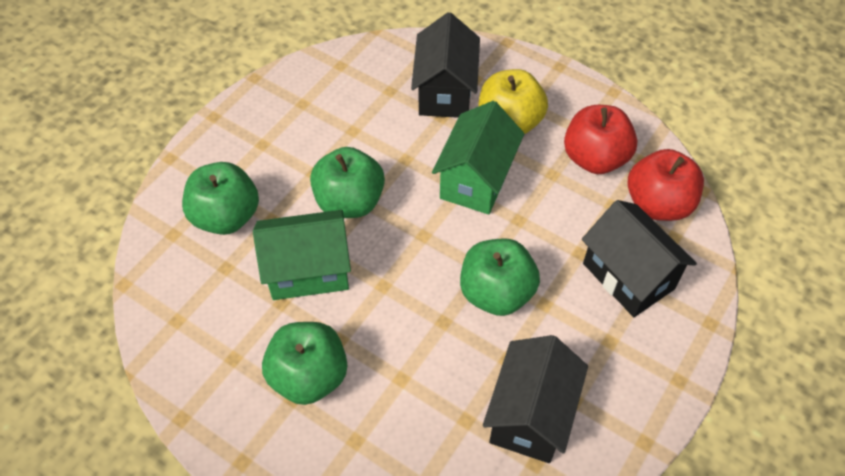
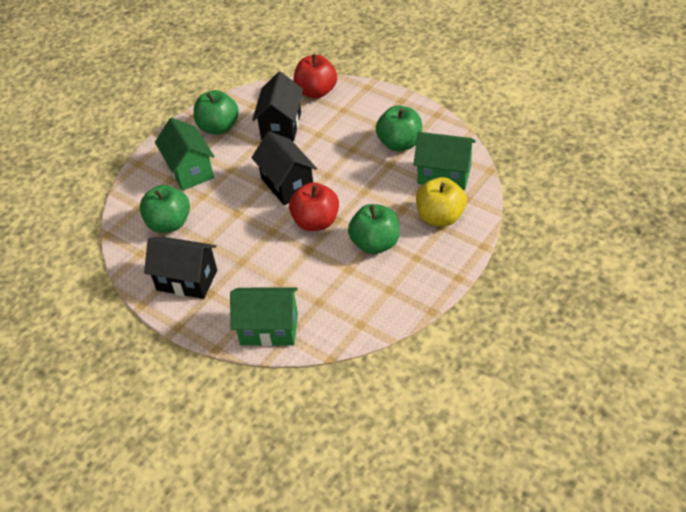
green house: 2 -> 3

